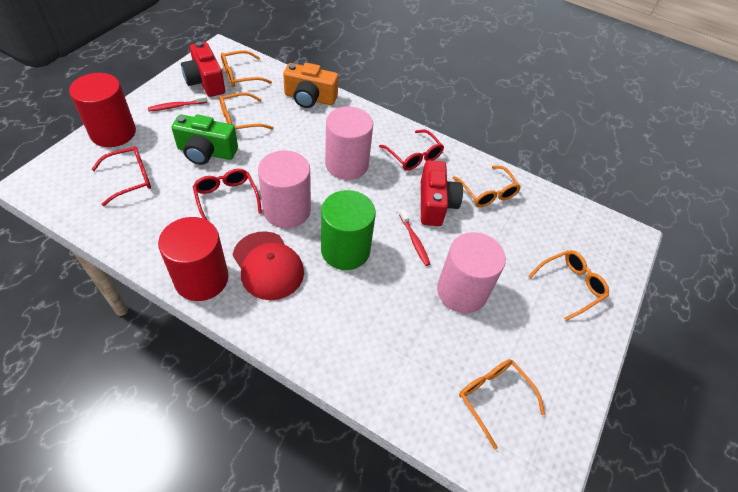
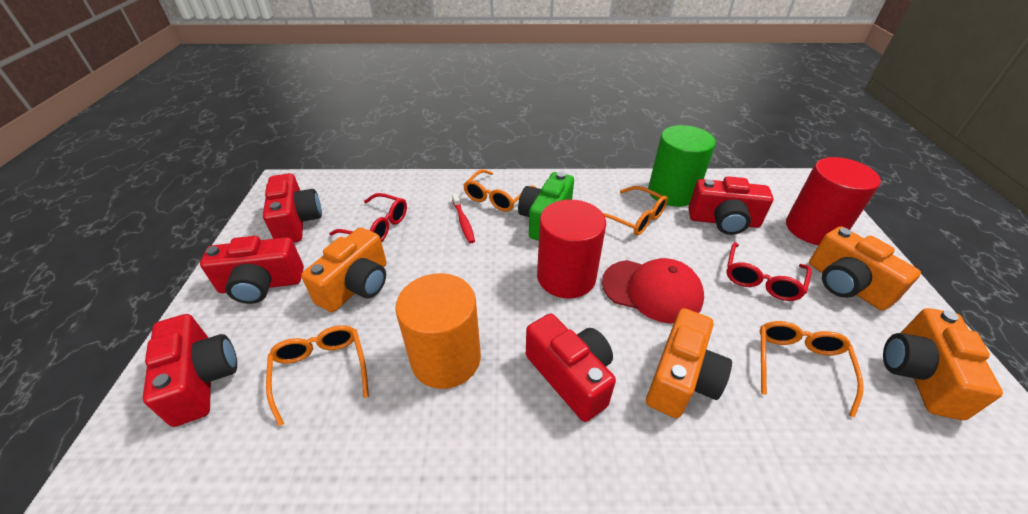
orange camera: 1 -> 4
orange cylinder: 0 -> 1
orange glasses: 5 -> 4
pink cylinder: 3 -> 0
red camera: 2 -> 5
red glasses: 3 -> 2
red toothbrush: 2 -> 1

